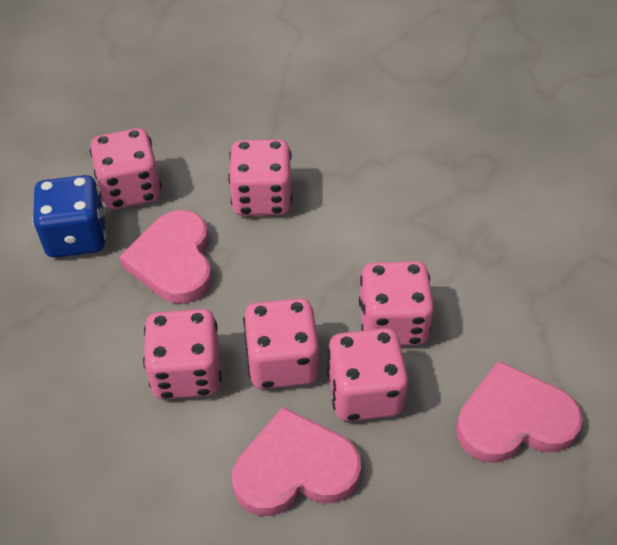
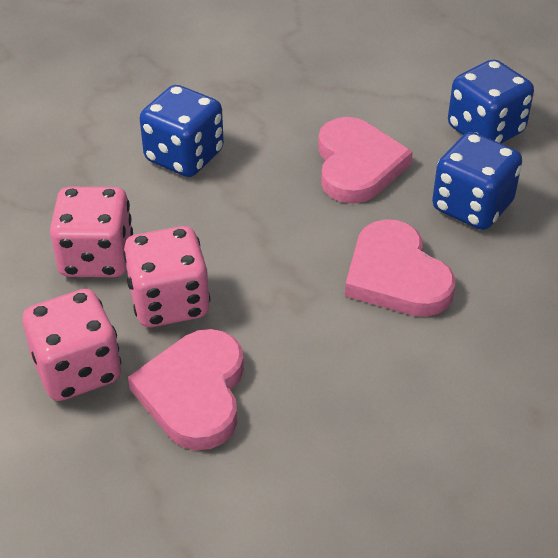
blue dice: 1 -> 3
pink dice: 6 -> 3

